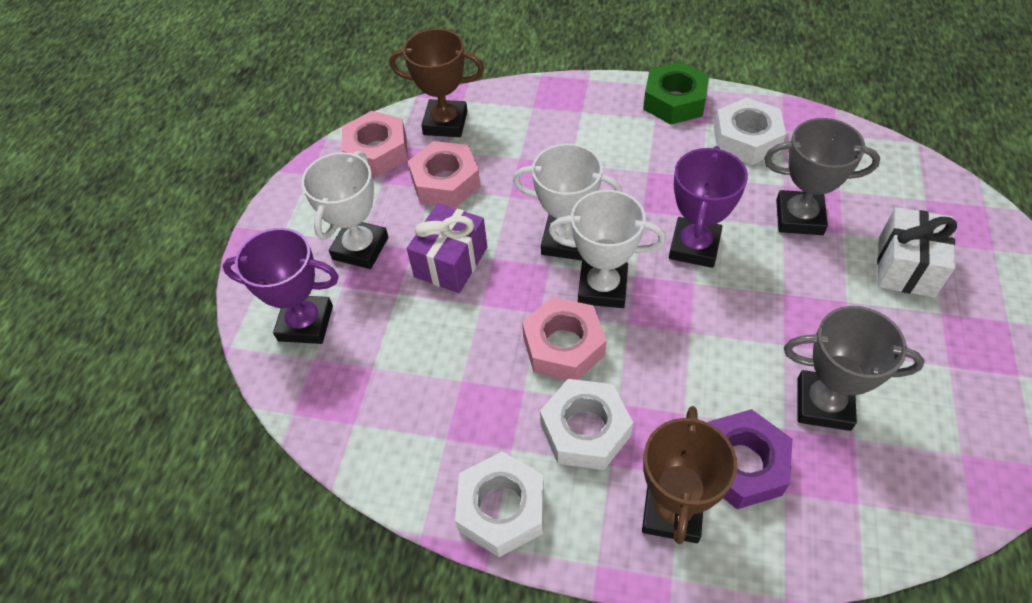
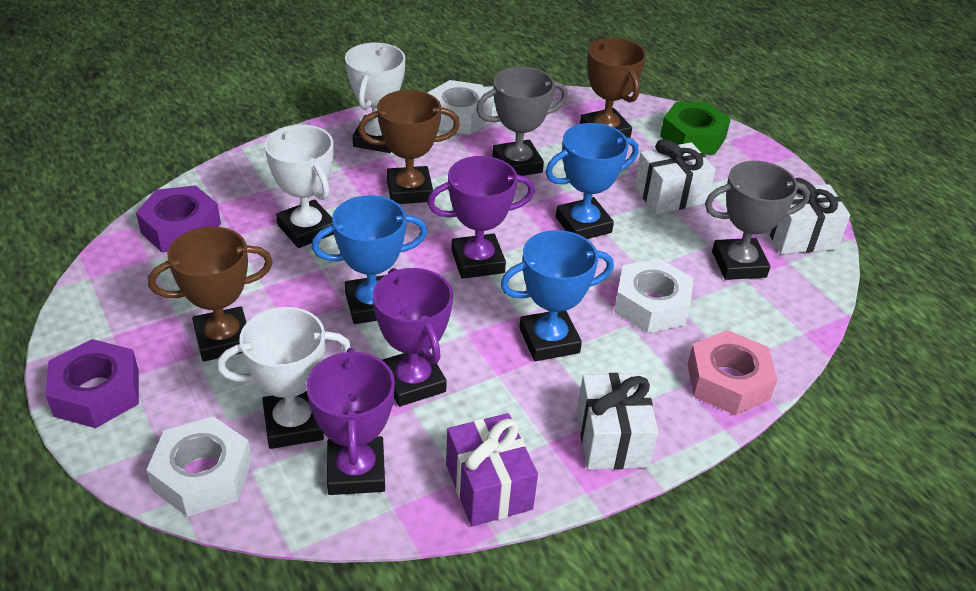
blue trophy: 0 -> 3
brown trophy: 2 -> 3
pink nut: 3 -> 1
purple nut: 1 -> 2
purple trophy: 2 -> 3
white gift: 1 -> 3

